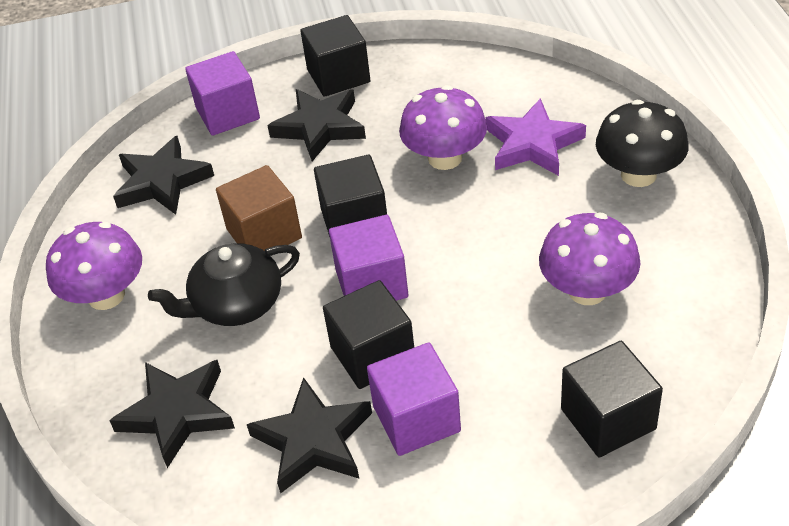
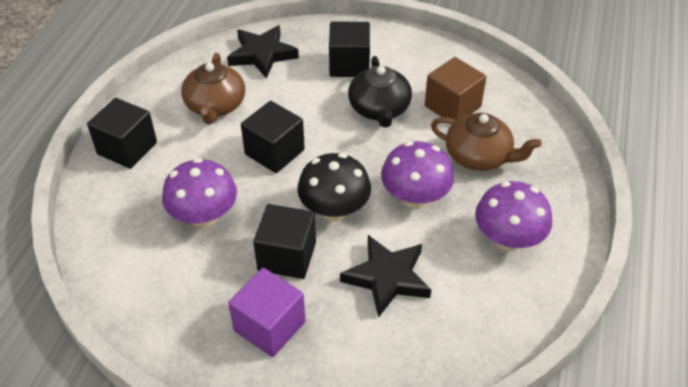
black star: 4 -> 2
brown teapot: 0 -> 2
purple cube: 3 -> 1
purple star: 1 -> 0

